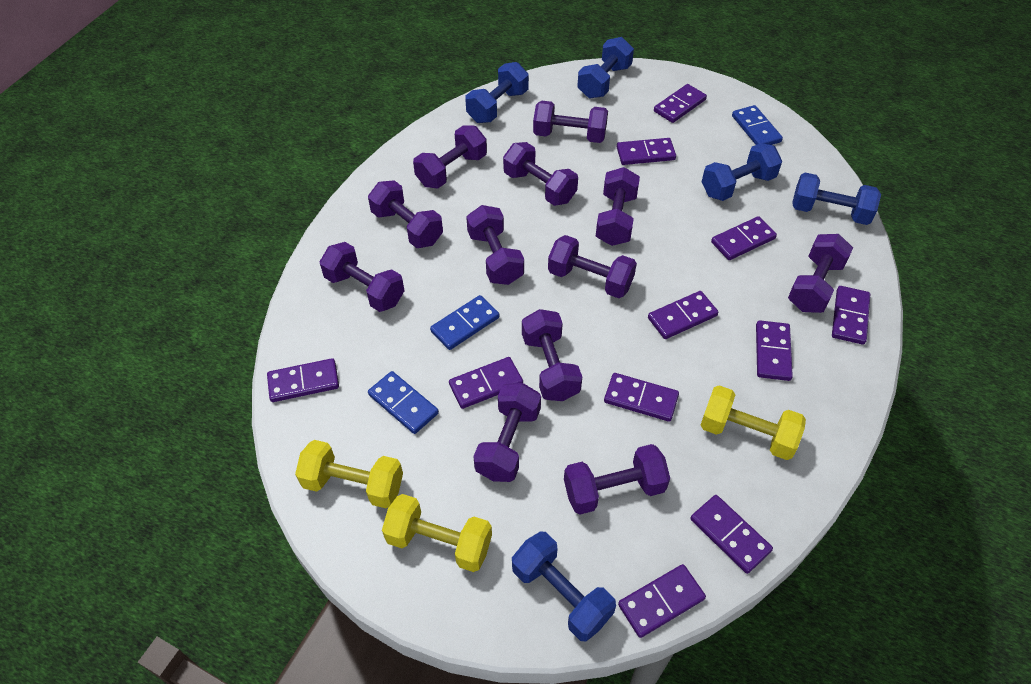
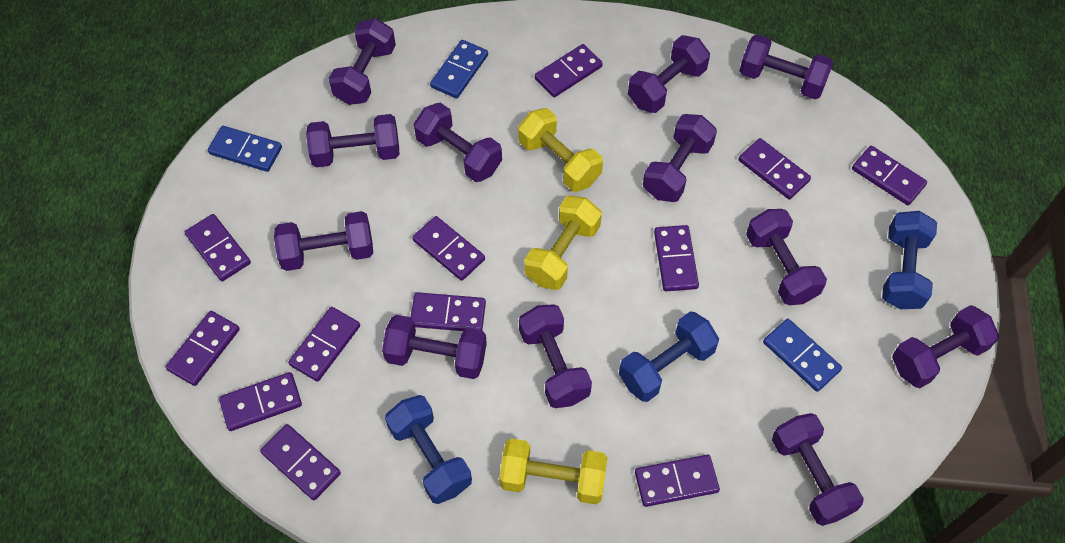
blue dumbbell: 5 -> 3
purple domino: 11 -> 12

